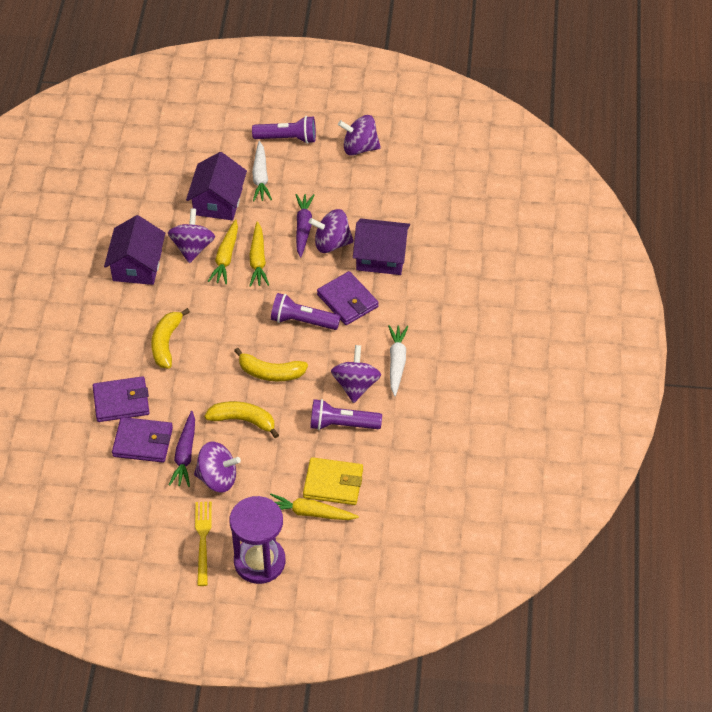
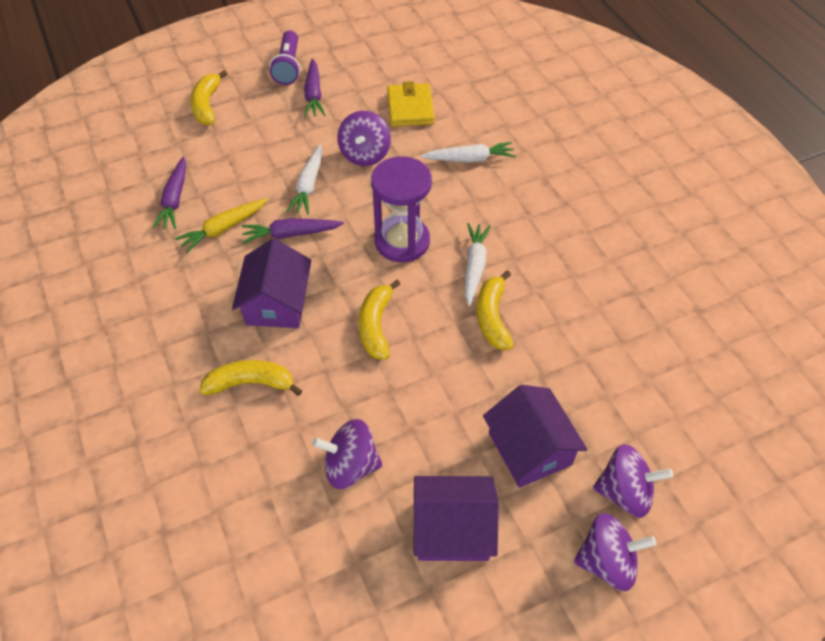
purple carrot: 2 -> 3
purple flashlight: 3 -> 1
purple spinning top: 5 -> 4
purple wallet: 3 -> 0
white carrot: 2 -> 3
yellow banana: 3 -> 4
yellow carrot: 3 -> 1
yellow fork: 1 -> 0

